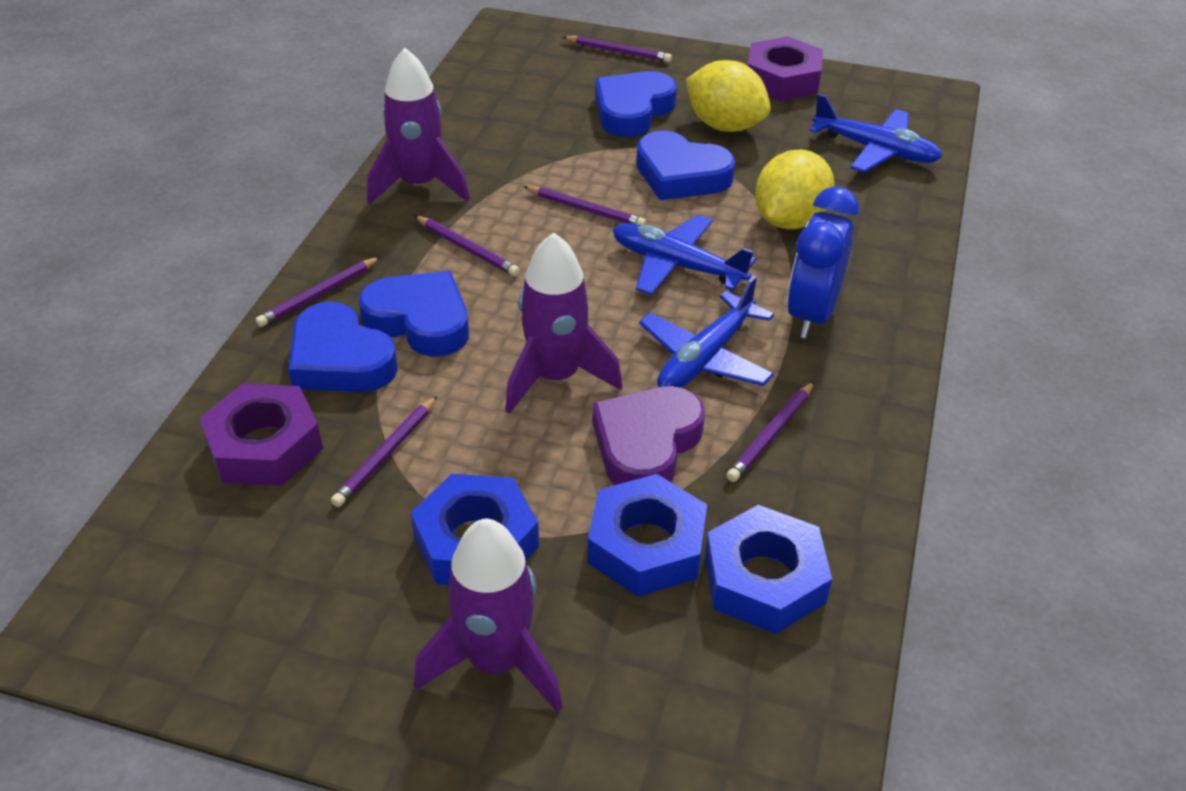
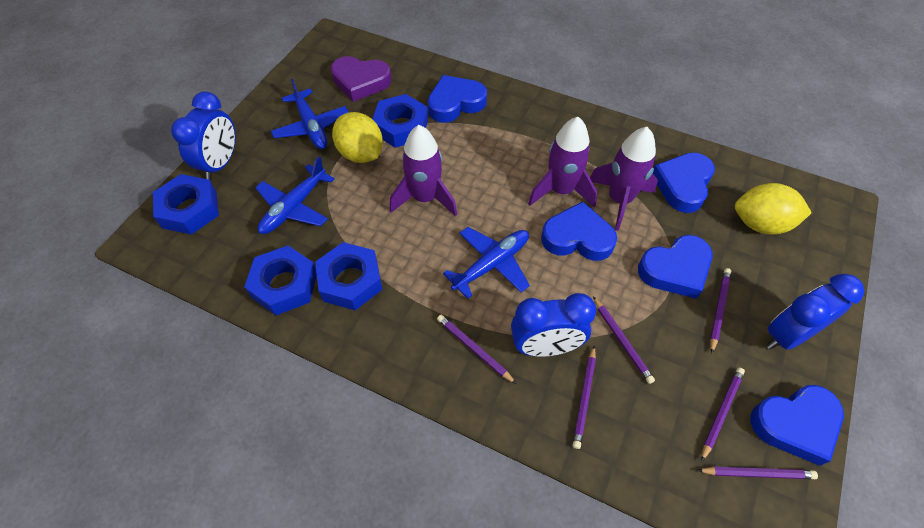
blue clock: 1 -> 3
blue heart: 4 -> 5
blue nut: 3 -> 4
purple nut: 2 -> 0

